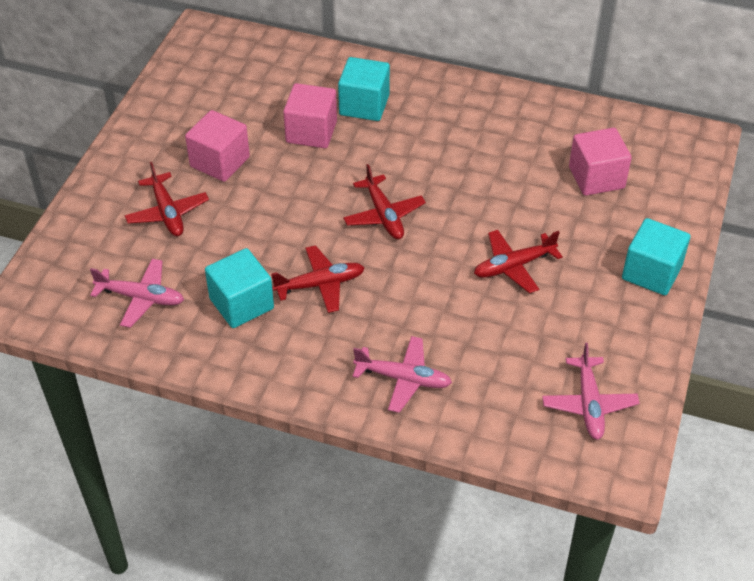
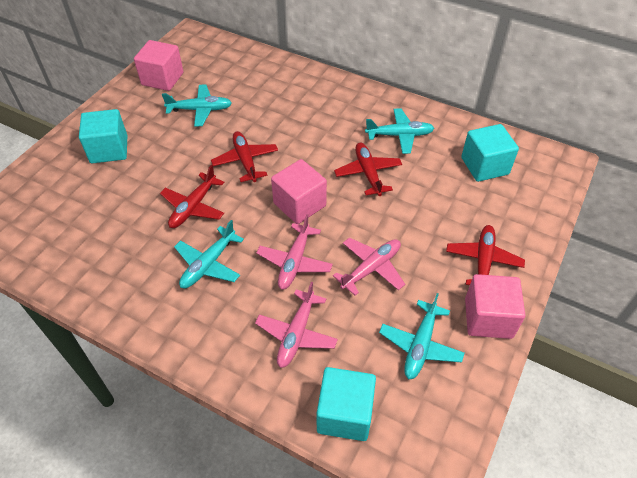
turquoise plane: 0 -> 4

